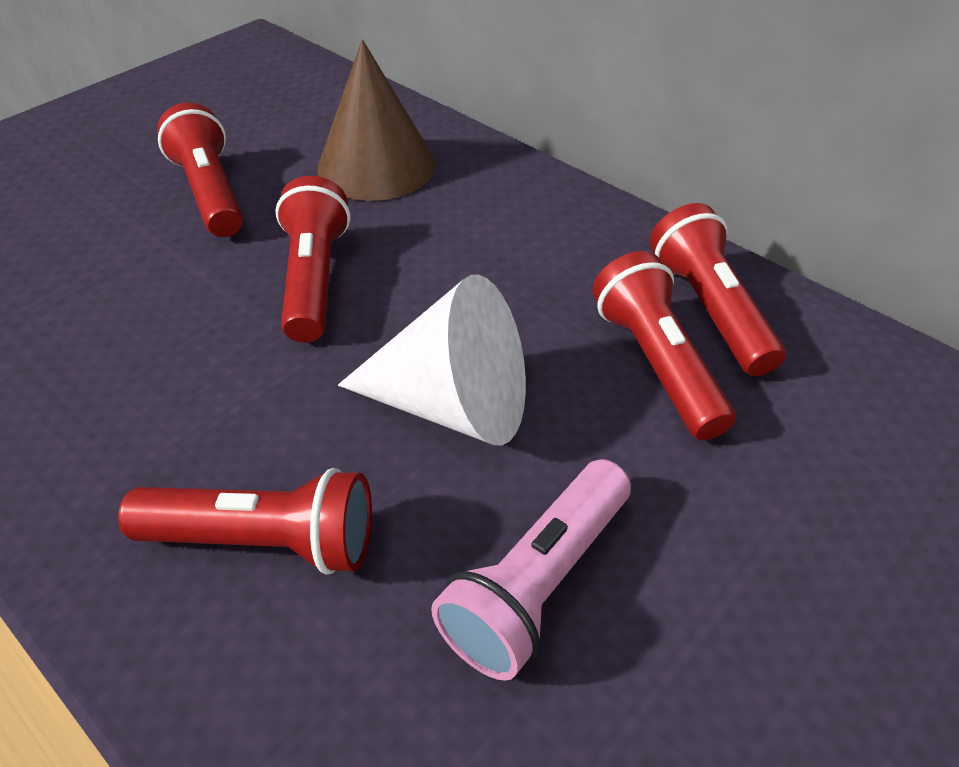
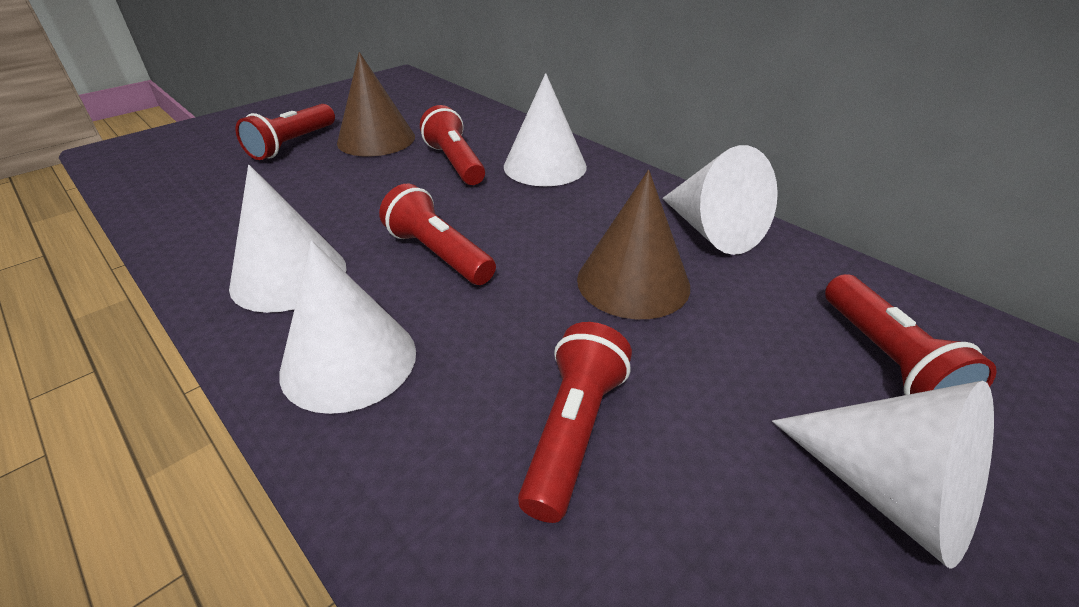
brown cone: 1 -> 2
pink flashlight: 1 -> 0
white cone: 1 -> 5

